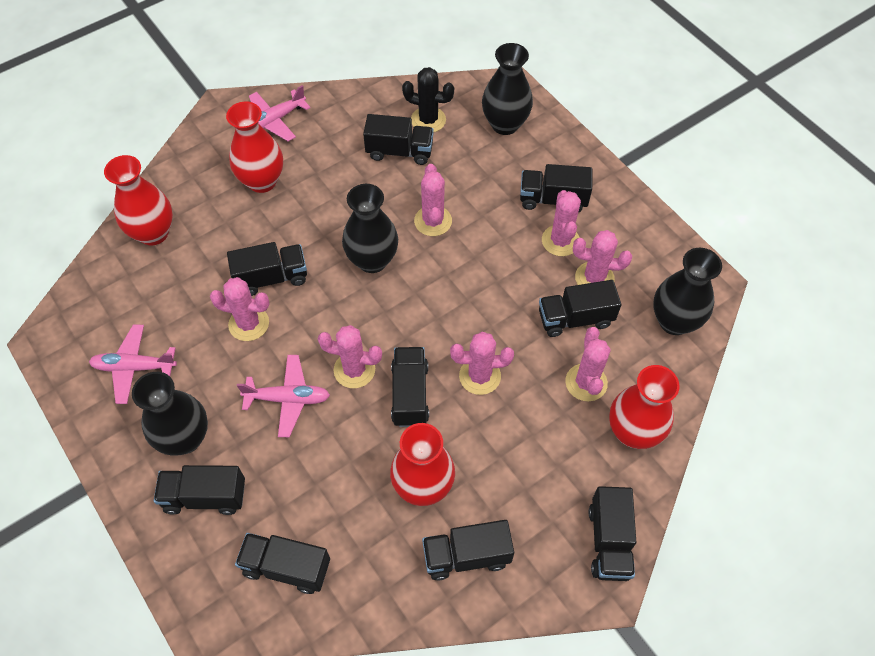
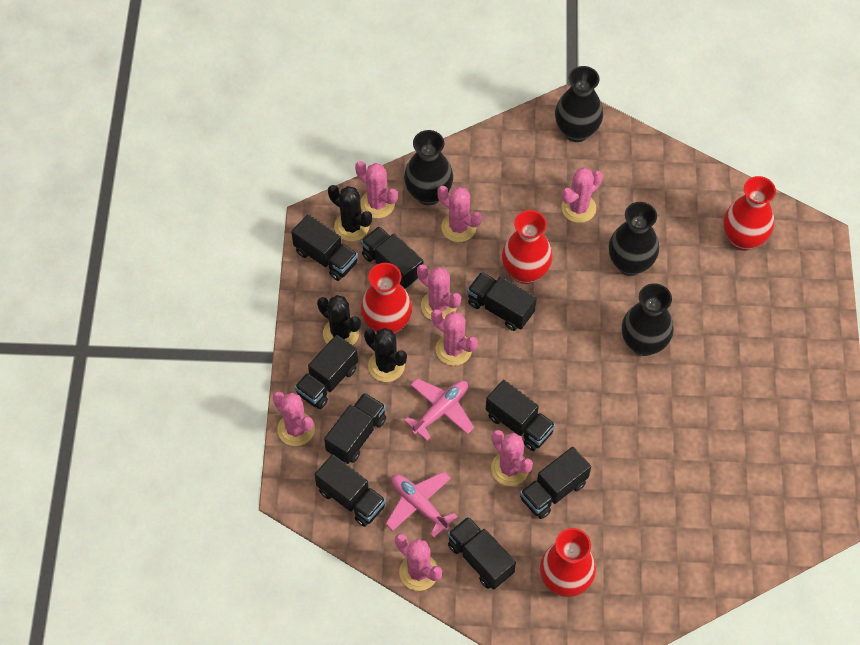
black cactus: 1 -> 3
pink cactus: 7 -> 8
pink plane: 3 -> 2

